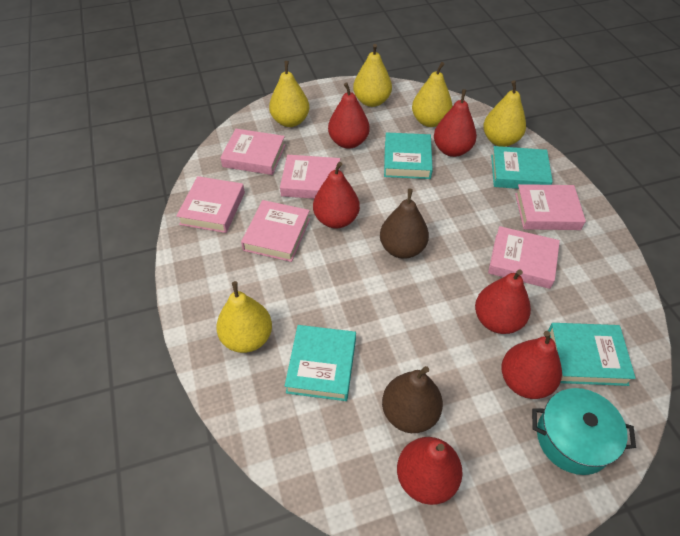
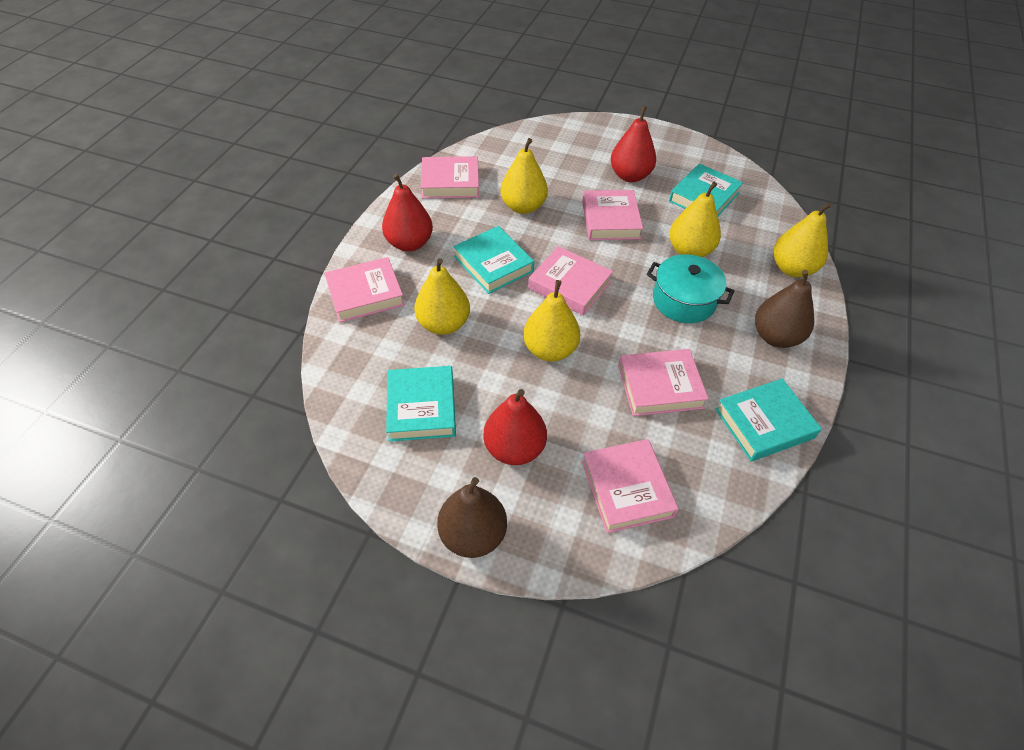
red pear: 6 -> 3

